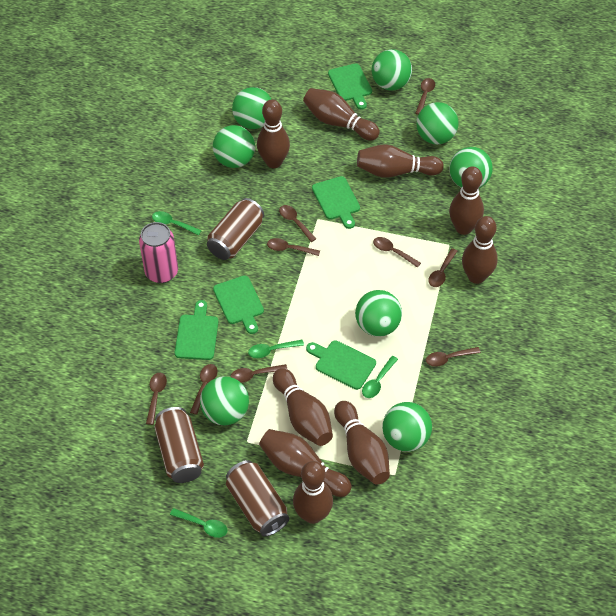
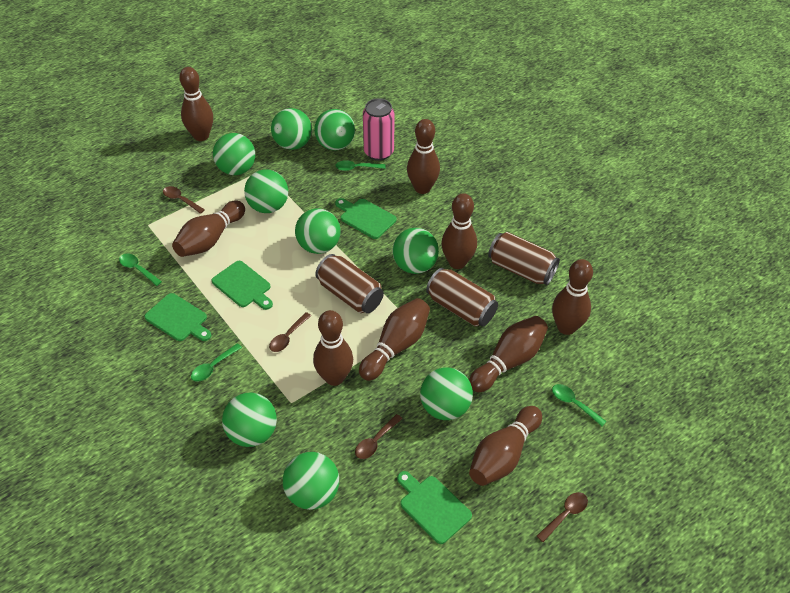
brown spoon: 9 -> 4
green ball: 8 -> 9
green cutting board: 5 -> 4

